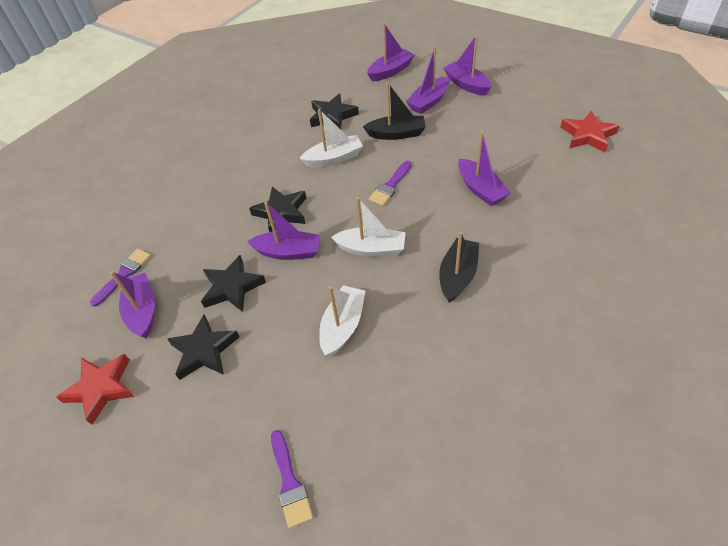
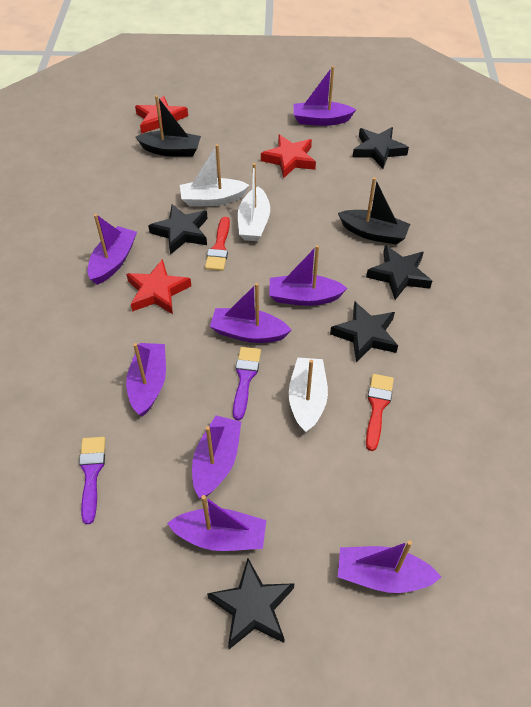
black star: 4 -> 5
purple boat: 6 -> 8
purple brush: 3 -> 2
red brush: 0 -> 2
red star: 2 -> 3

